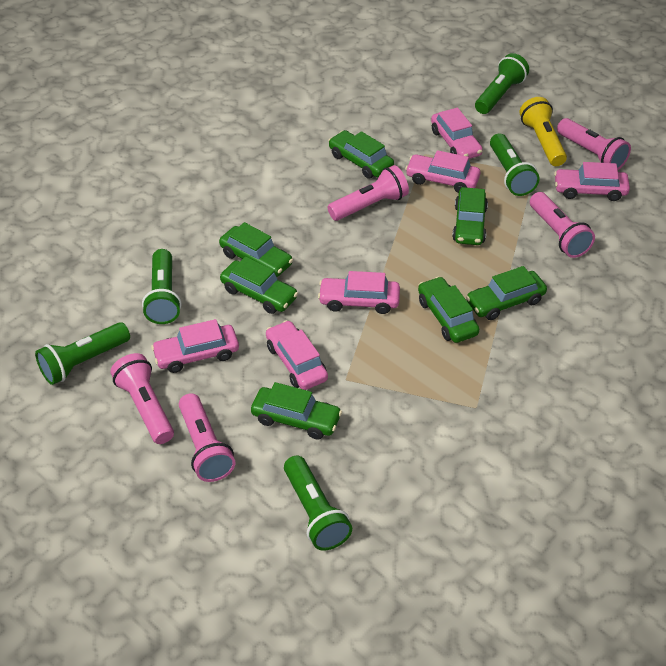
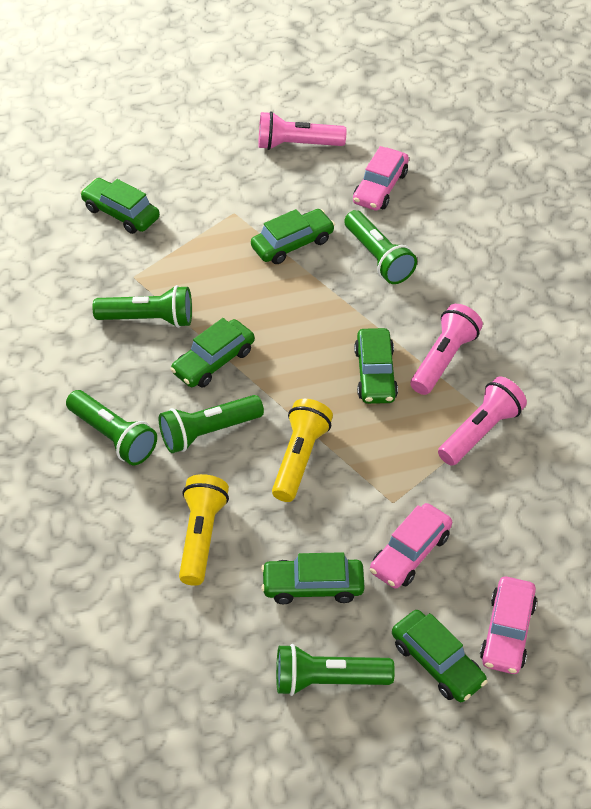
green car: 7 -> 6
pink car: 6 -> 3
pink flashlight: 5 -> 3
yellow flashlight: 1 -> 2

